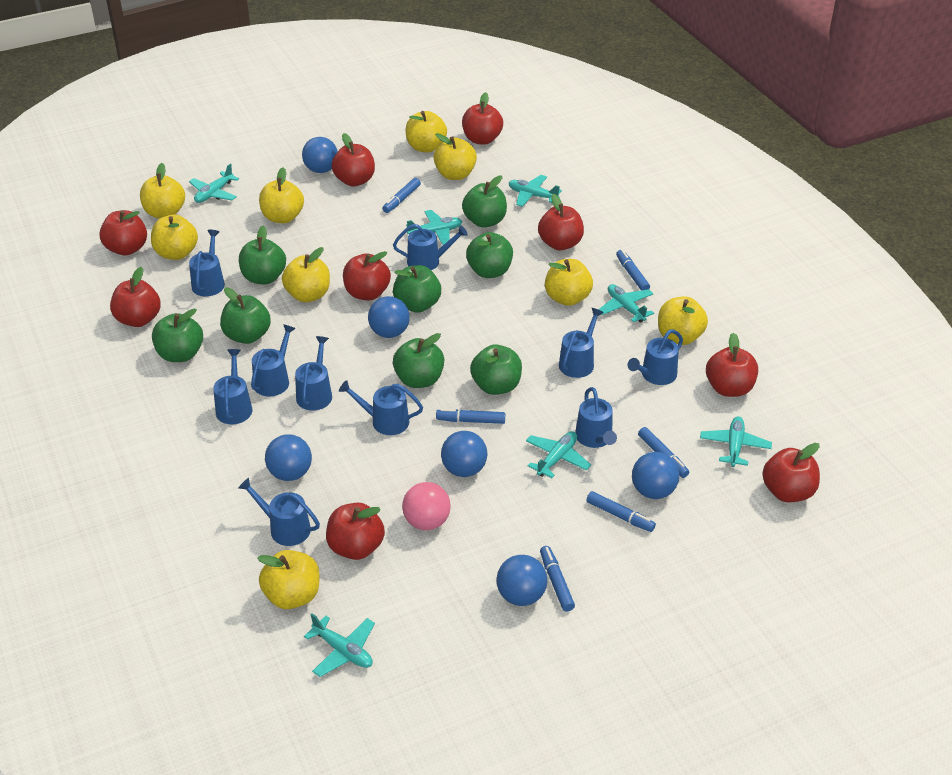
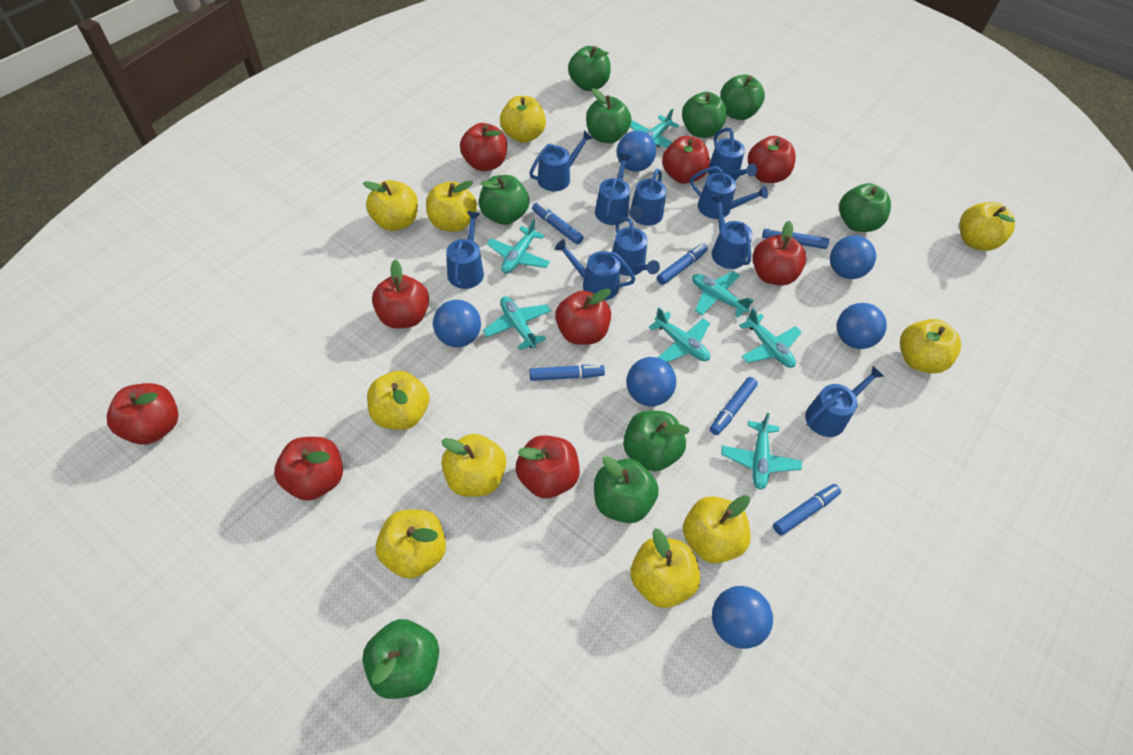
green apple: 8 -> 9
pink ball: 1 -> 0
yellow apple: 9 -> 10

